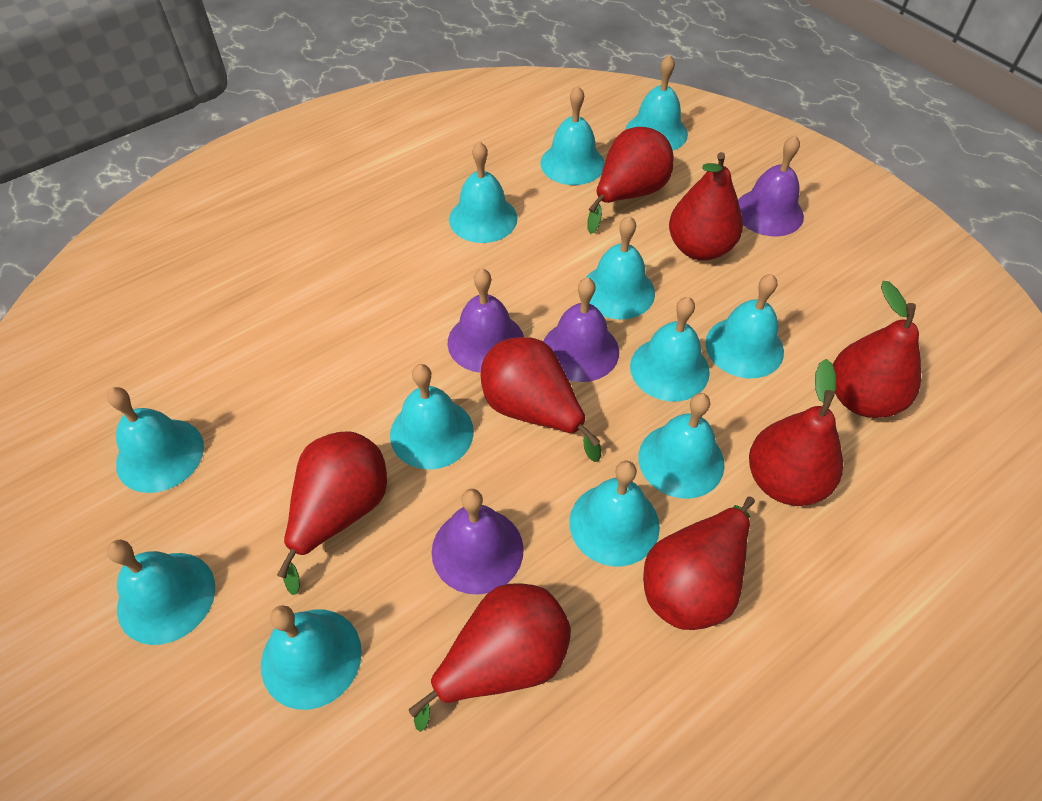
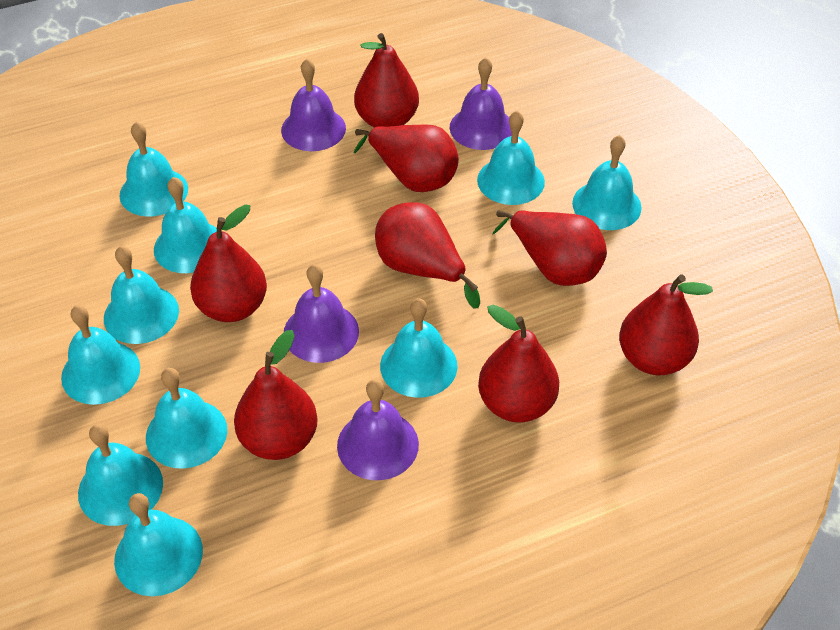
turquoise bell: 12 -> 10

